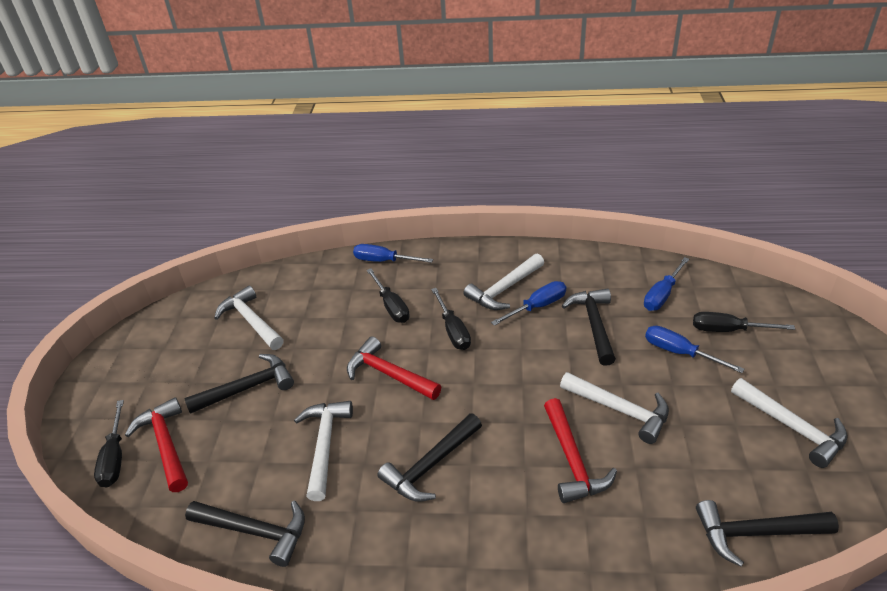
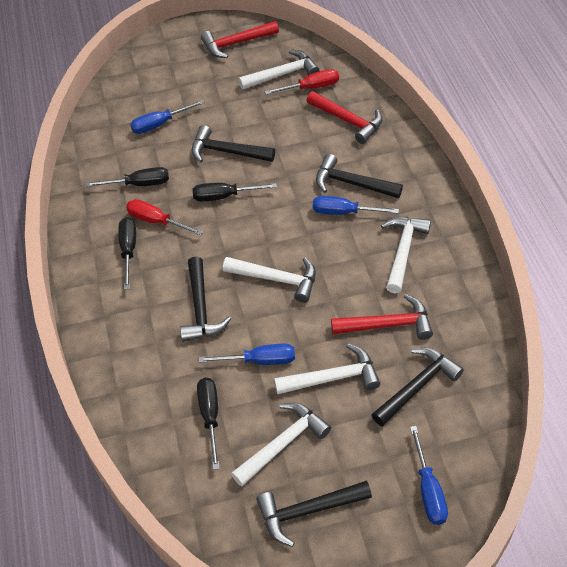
red screwdriver: 0 -> 2

